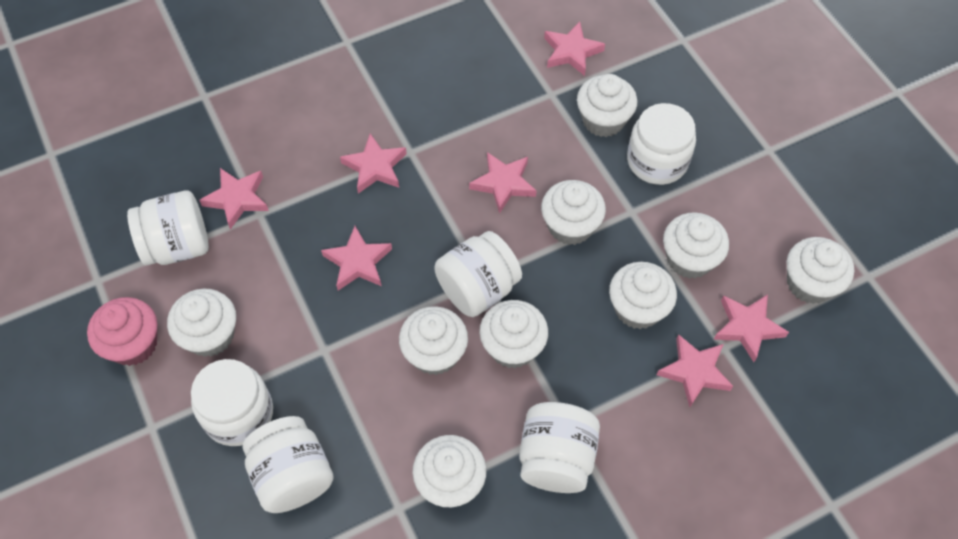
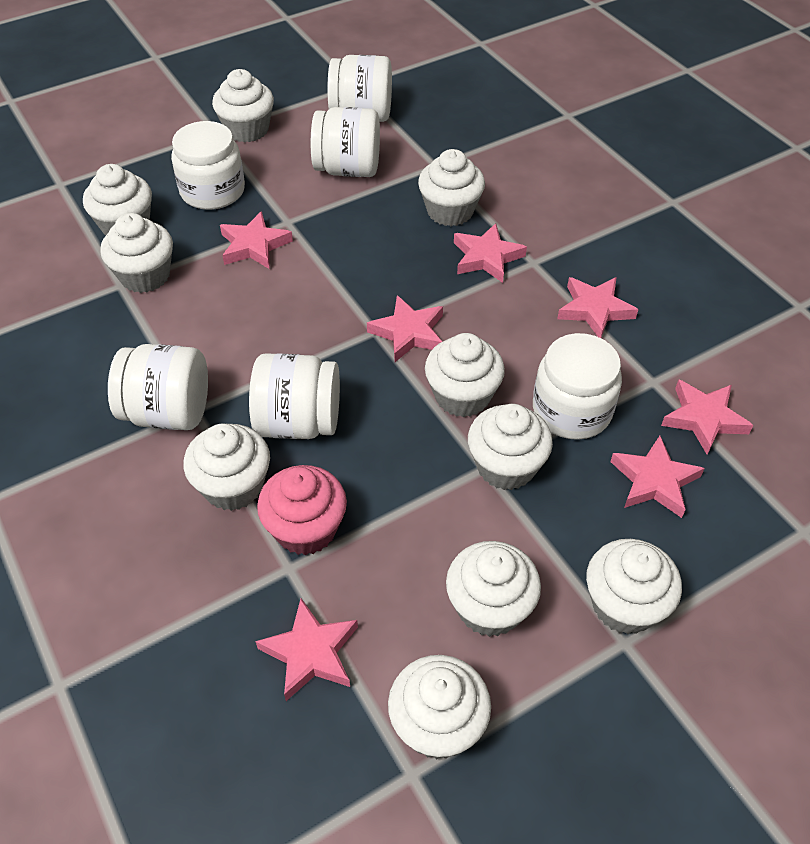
white cupcake: 9 -> 10

